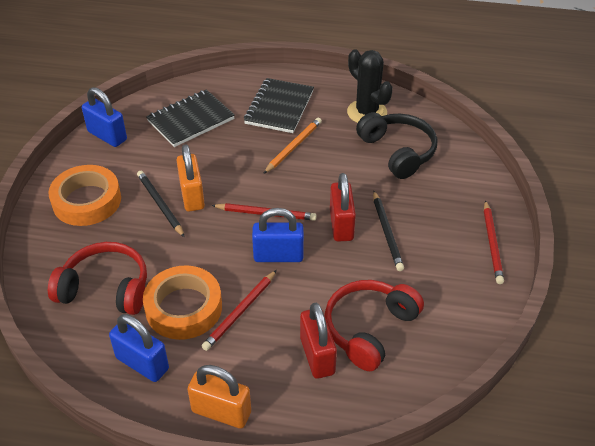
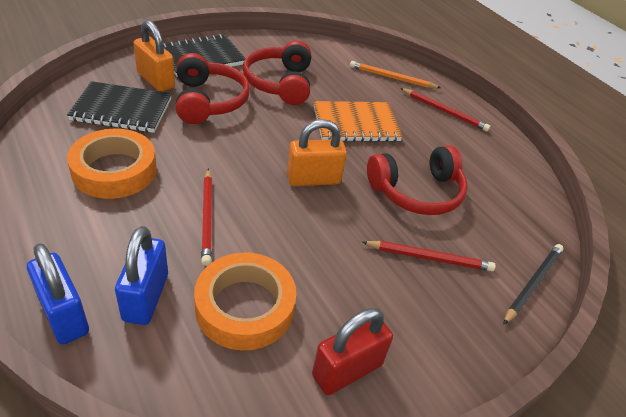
black cactus: 1 -> 0
black headphones: 1 -> 0
black pencil: 2 -> 1
blue padlock: 3 -> 2
orange notebook: 0 -> 1
red headphones: 2 -> 3
red padlock: 2 -> 1

